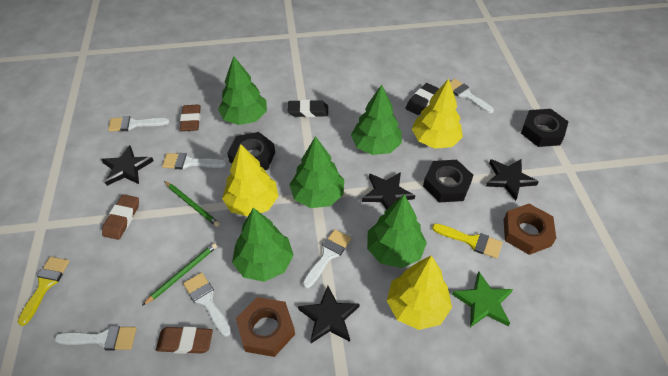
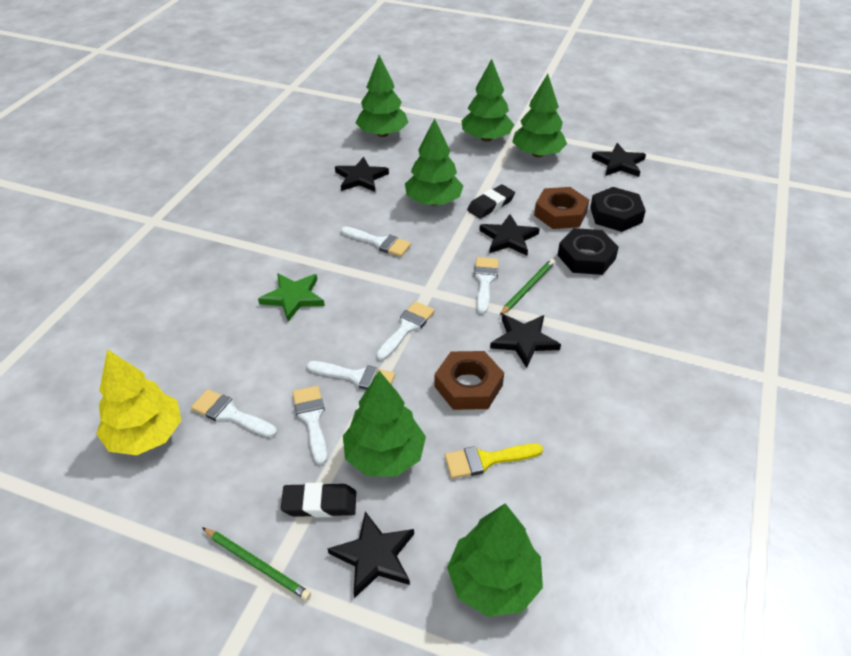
black nut: 3 -> 2
black star: 4 -> 5
brown eraser: 3 -> 0
green tree: 5 -> 6
yellow brush: 2 -> 1
yellow tree: 3 -> 1

